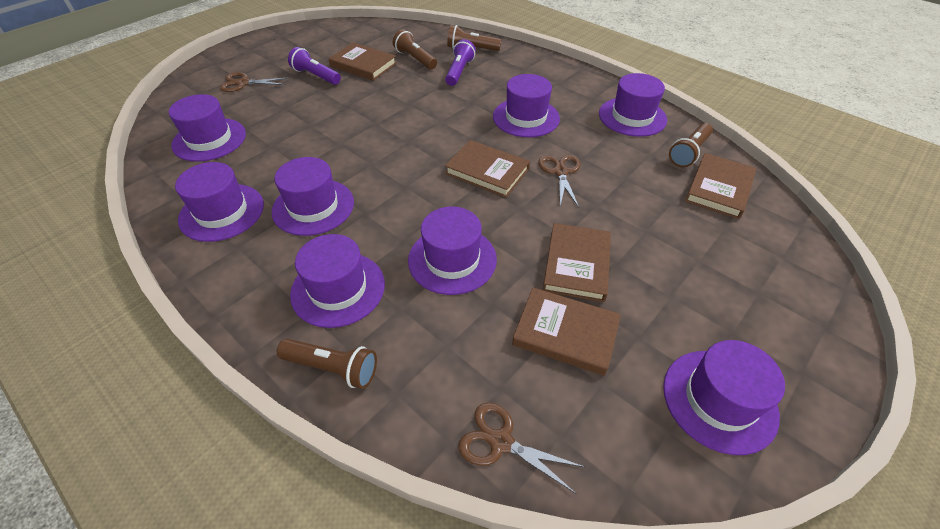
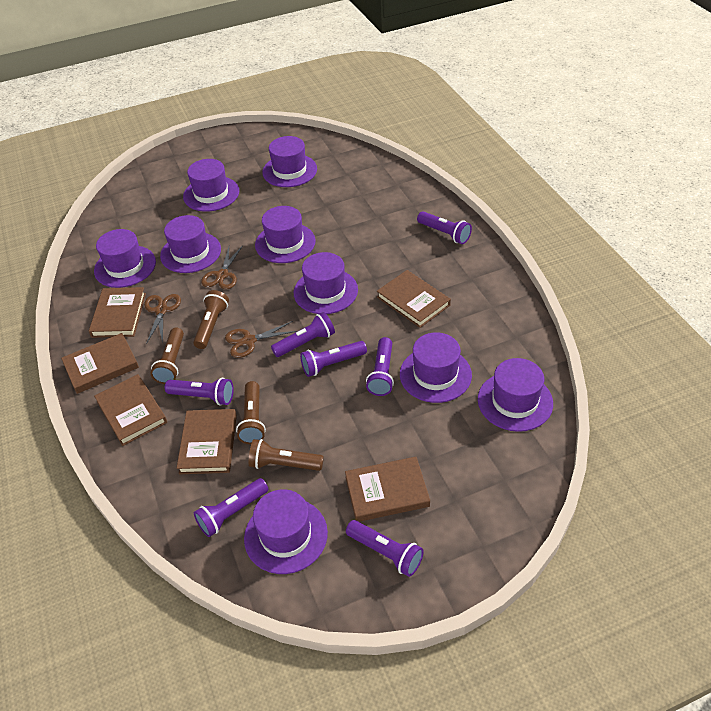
brown book: 5 -> 6
purple flashlight: 2 -> 7
purple hat: 8 -> 9

